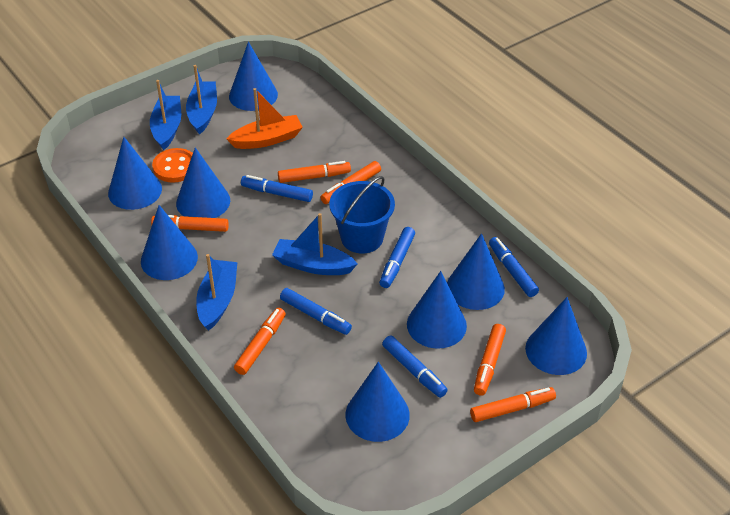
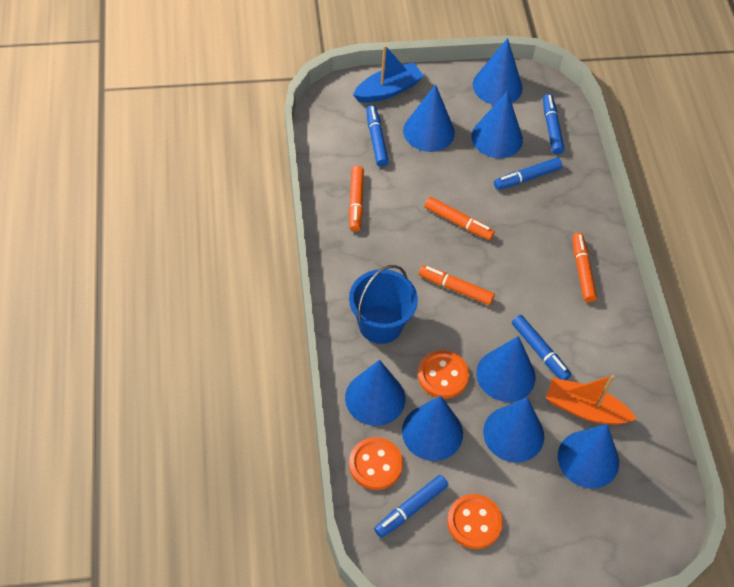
blue boat: 4 -> 1
orange button: 1 -> 3
orange marker: 6 -> 4

